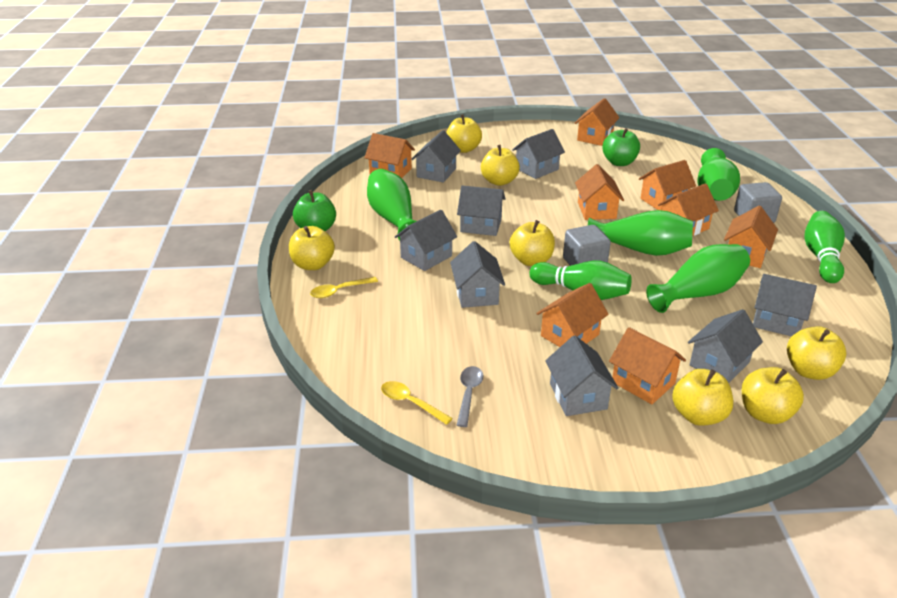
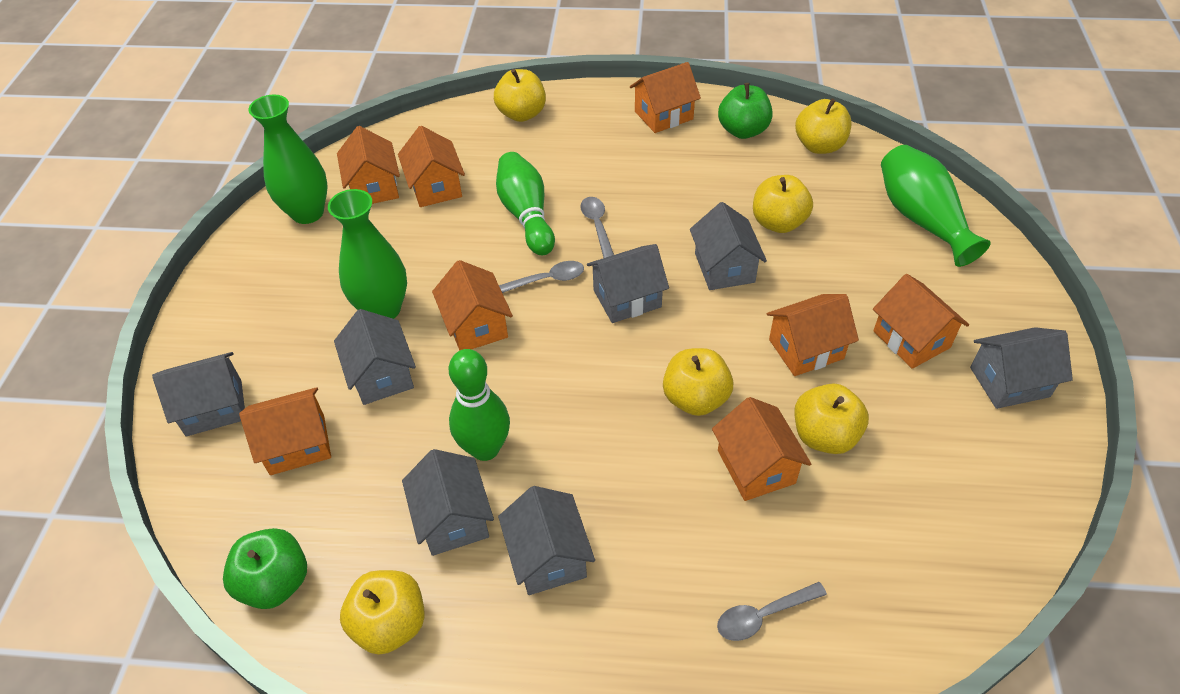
green vase: 4 -> 3
grey cube: 2 -> 0
grey house: 8 -> 7
grey spoon: 1 -> 3
yellow apple: 7 -> 6
yellow spoon: 2 -> 0

